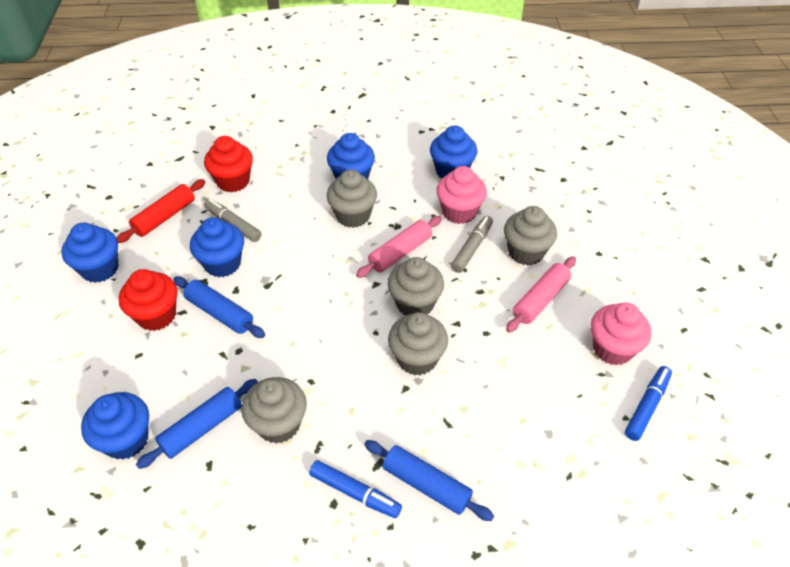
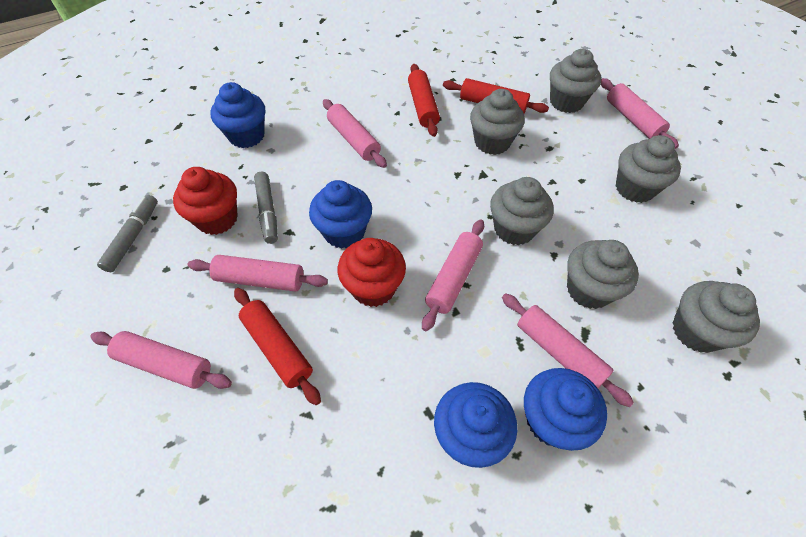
blue cupcake: 5 -> 4
blue marker: 2 -> 0
blue rolling pin: 3 -> 0
grey cupcake: 5 -> 6
pink cupcake: 2 -> 0
pink rolling pin: 2 -> 6
red rolling pin: 1 -> 3

